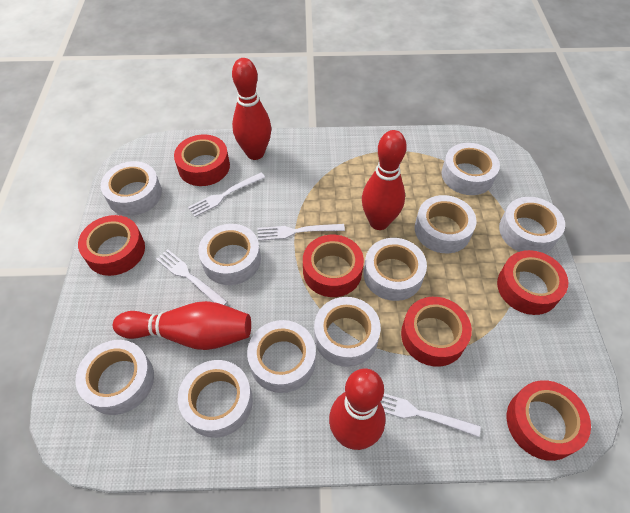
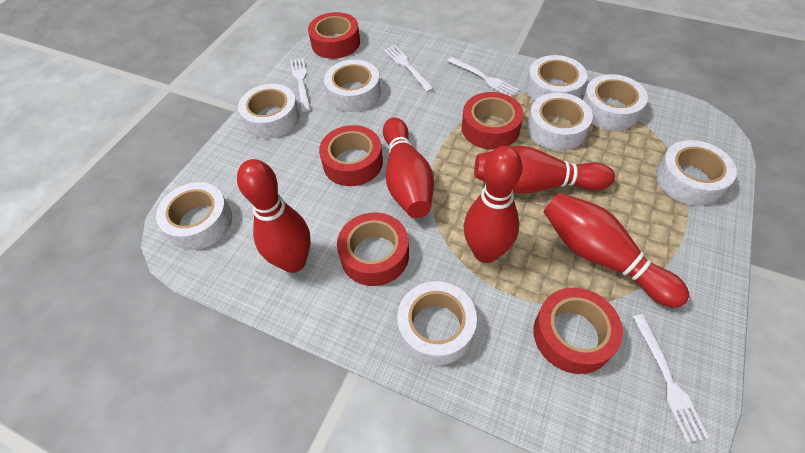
red bowling pin: 4 -> 5
red tape: 6 -> 5
white tape: 10 -> 8

